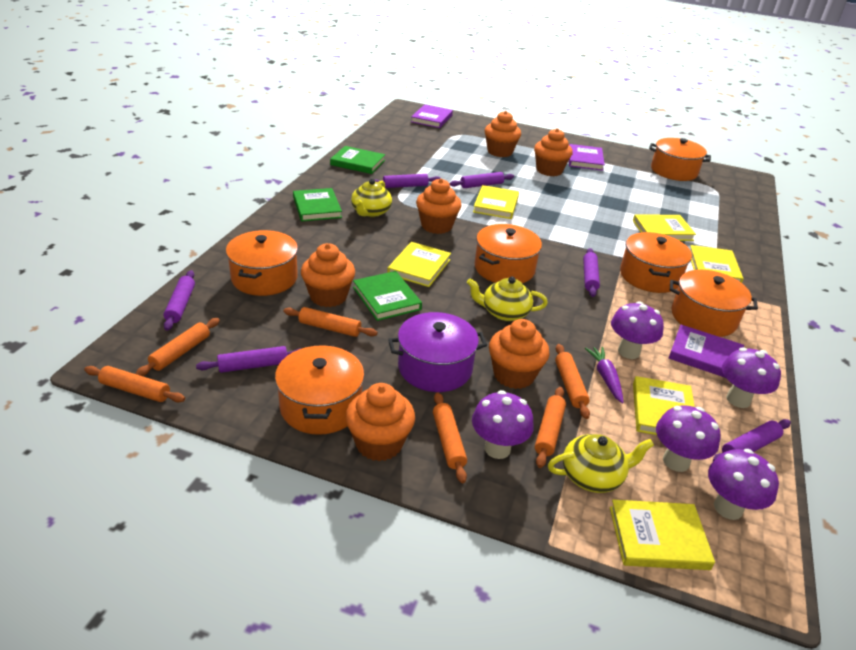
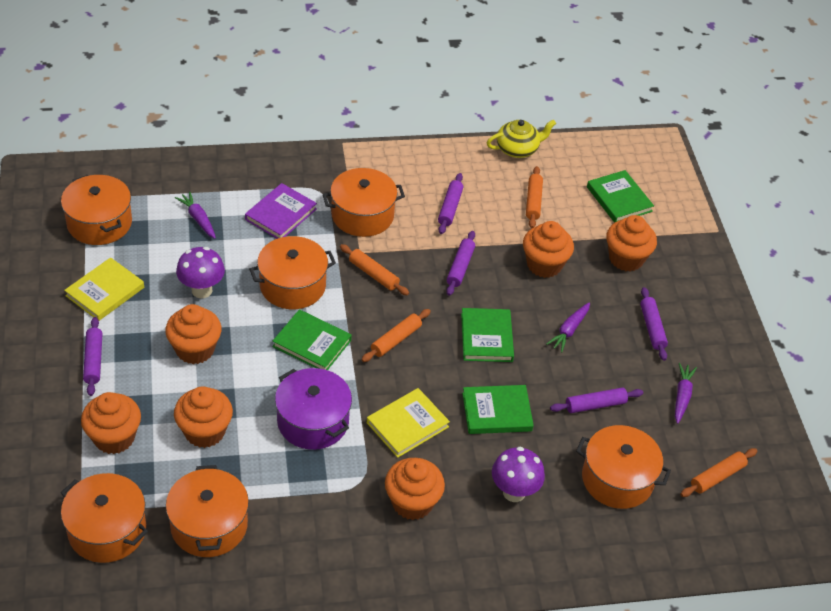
green book: 3 -> 4
orange rolling pin: 6 -> 4
purple book: 3 -> 1
purple carrot: 1 -> 3
purple mushroom: 5 -> 2
purple rolling pin: 6 -> 5
yellow book: 6 -> 2
yellow teapot: 3 -> 1

